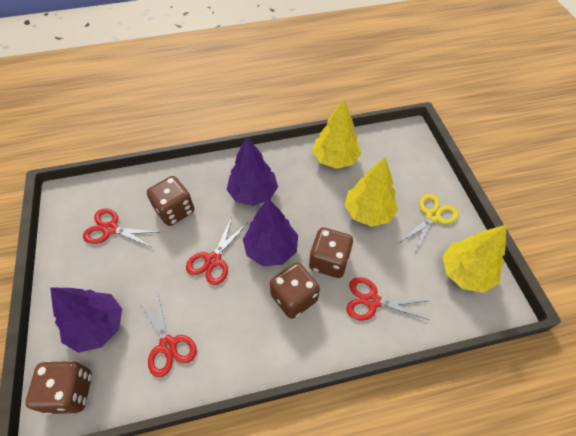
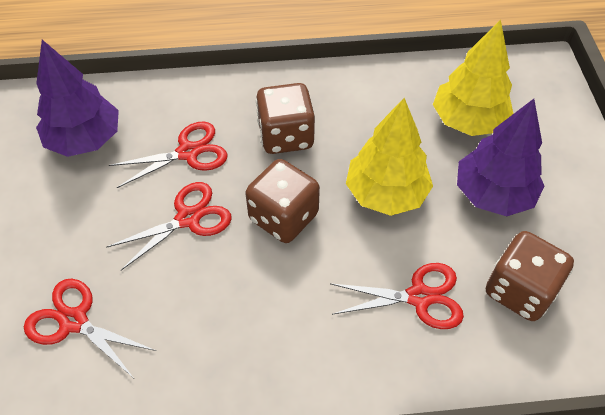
brown dice: 4 -> 3
purple tree: 3 -> 2
yellow scissors: 1 -> 0
yellow tree: 3 -> 2

